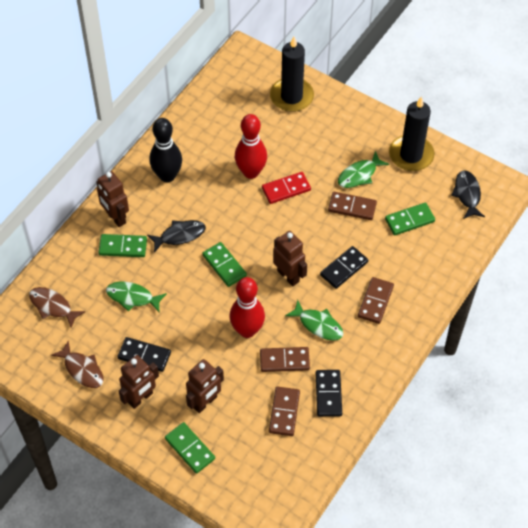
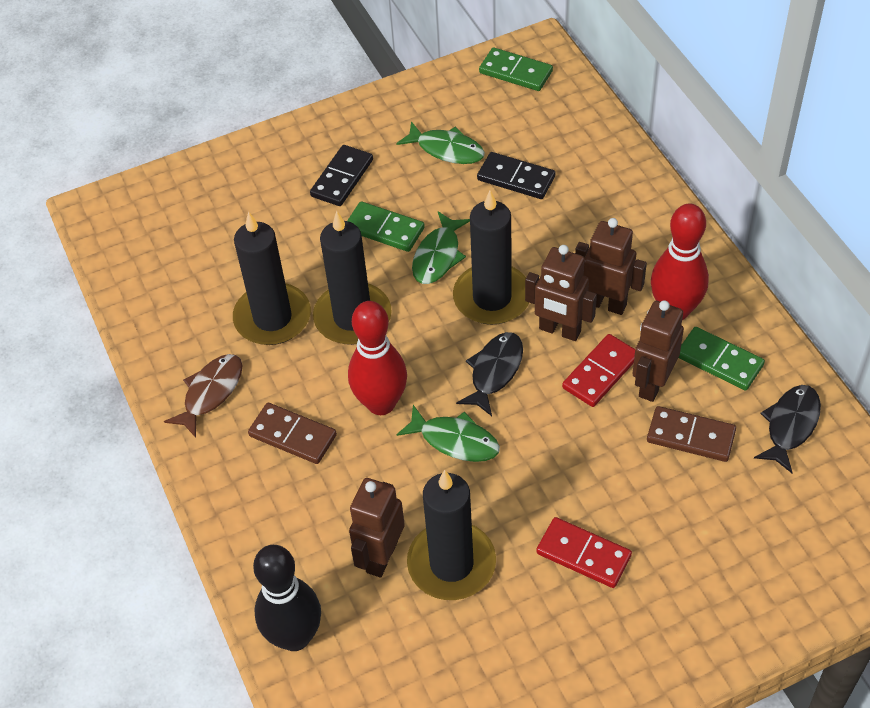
black candle: 2 -> 4
black domino: 3 -> 2
brown domino: 4 -> 2
brown fish: 2 -> 1
green domino: 4 -> 3
red domino: 1 -> 2

